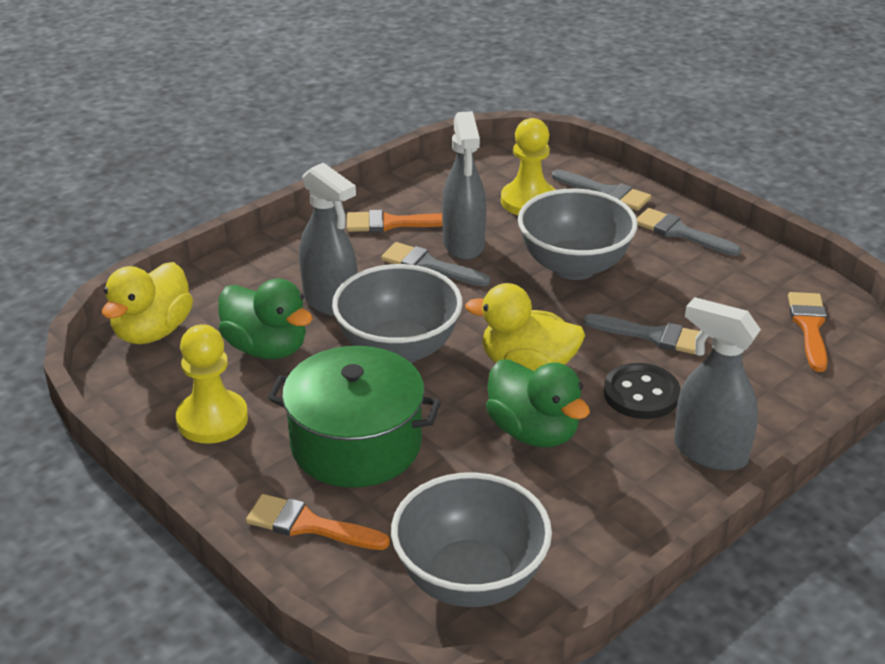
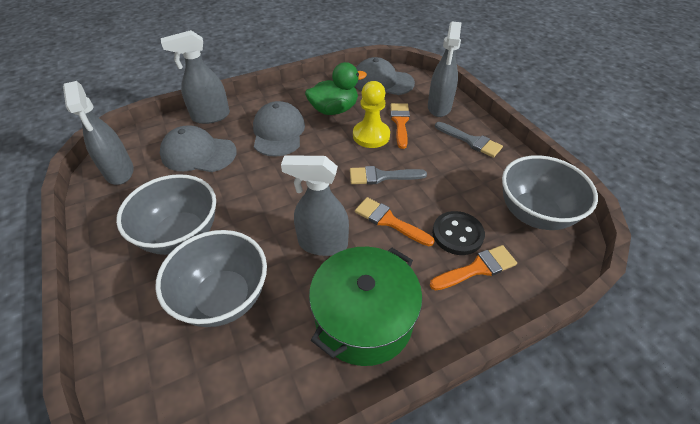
green duck: 2 -> 1
grey brush: 4 -> 2
grey cap: 0 -> 3
grey spray bottle: 3 -> 4
yellow duck: 2 -> 0
yellow pawn: 2 -> 1

